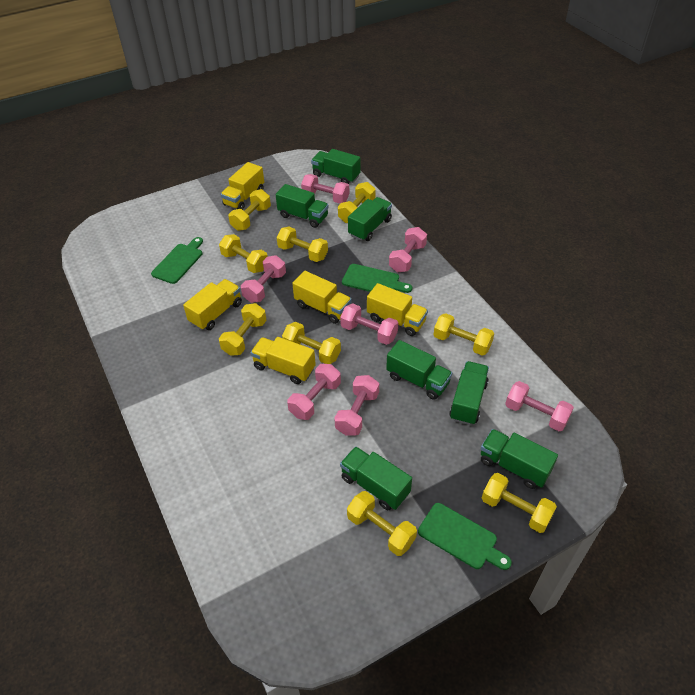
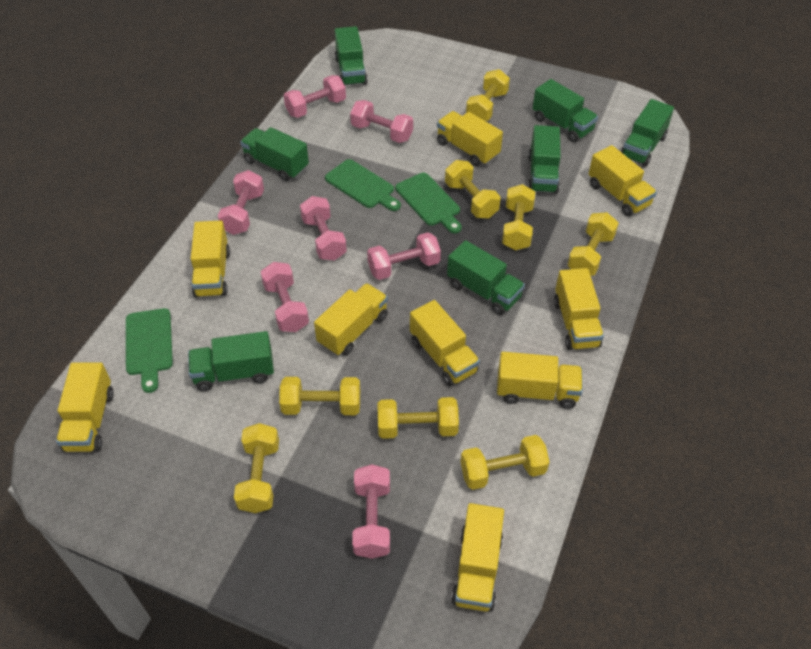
yellow dumbbell: 9 -> 8
yellow truck: 5 -> 9

